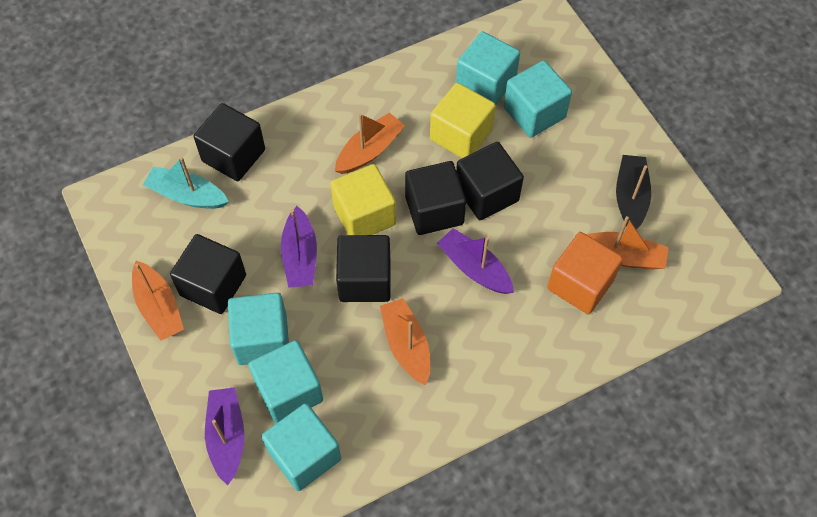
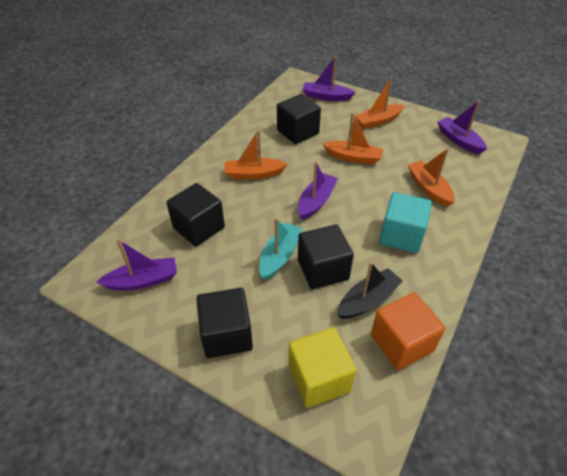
black cube: 5 -> 4
purple boat: 3 -> 4
turquoise cube: 5 -> 1
yellow cube: 2 -> 1

